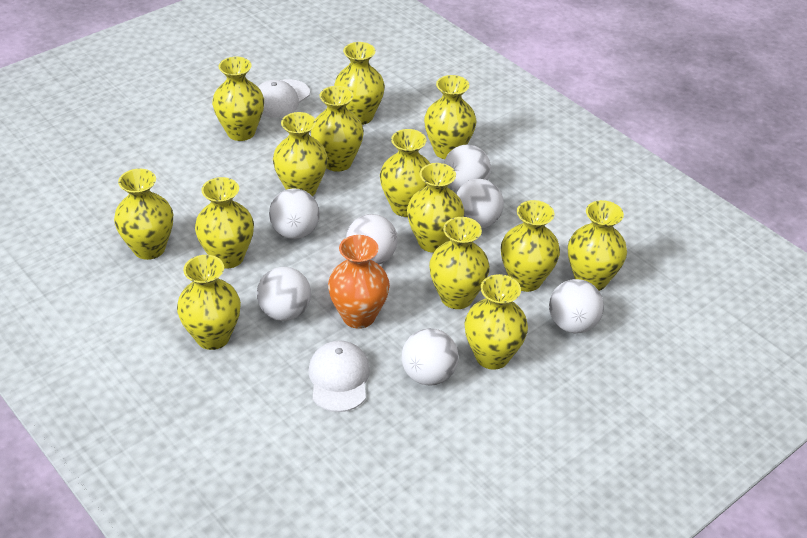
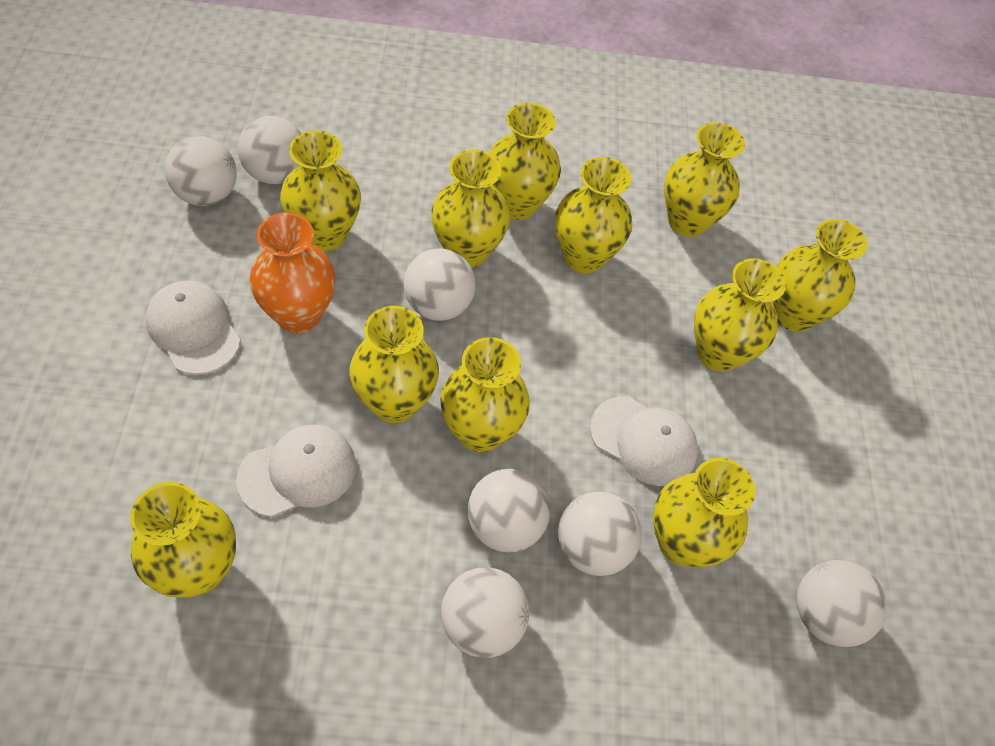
white cap: 2 -> 3
yellow vase: 14 -> 11

